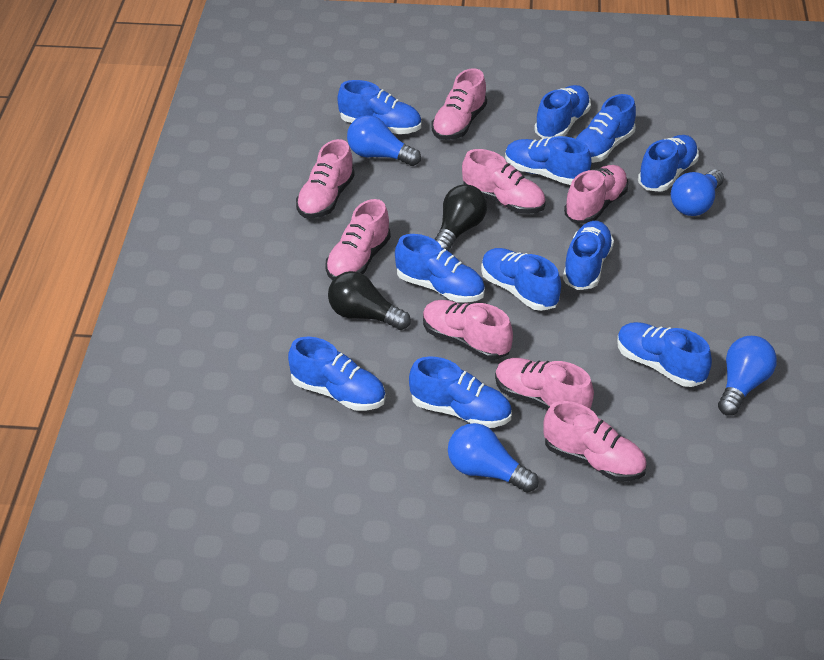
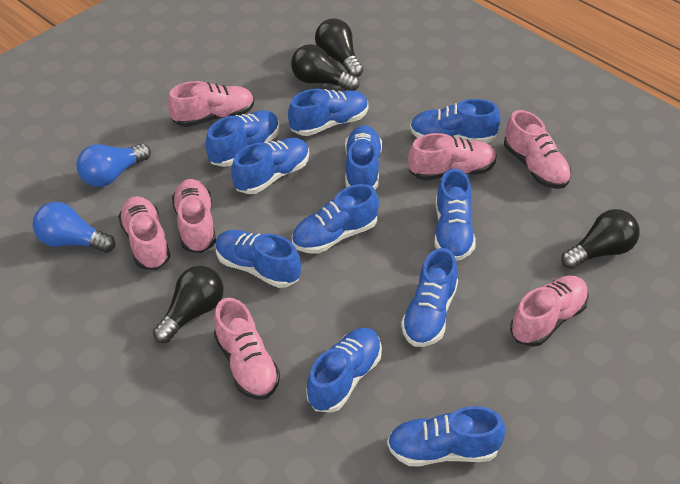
black light bulb: 2 -> 4
blue light bulb: 4 -> 2
pink shoe: 8 -> 7

